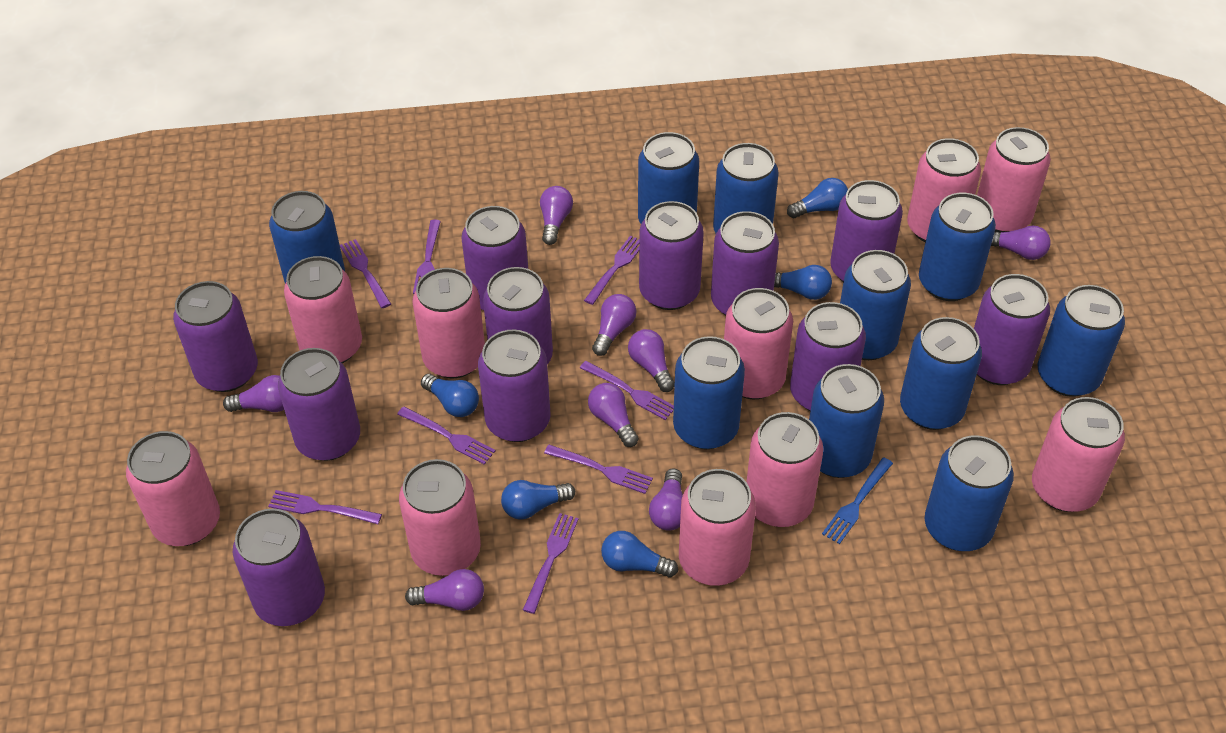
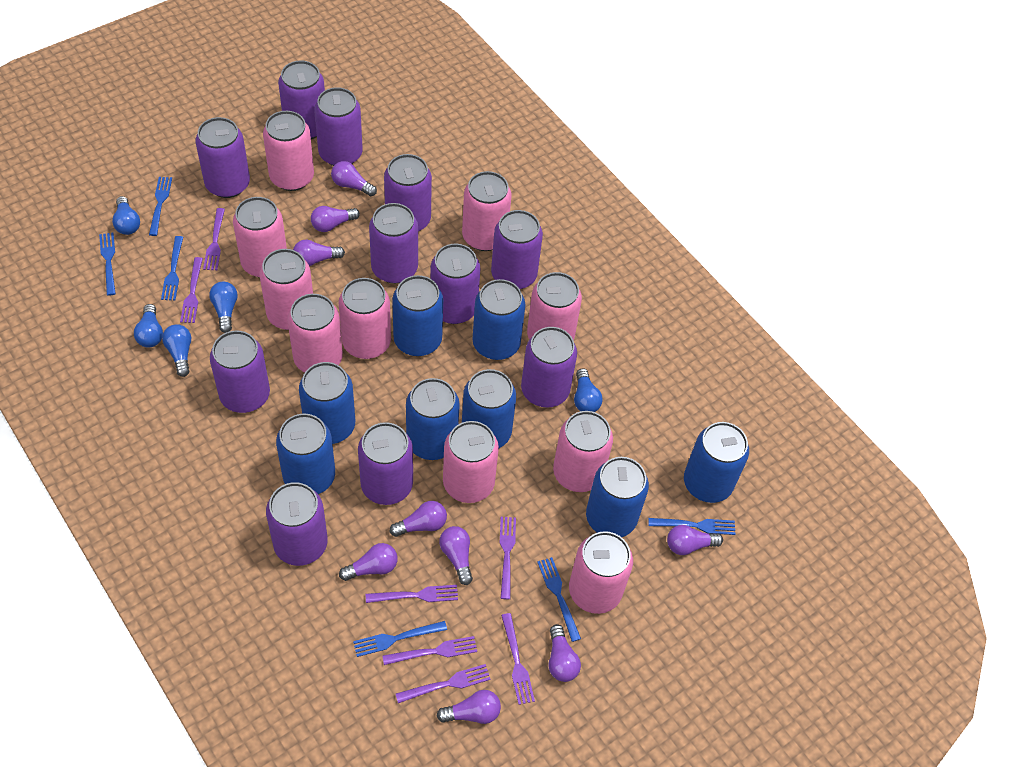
blue can: 10 -> 8
blue fork: 1 -> 6
purple fork: 8 -> 7
purple light bulb: 8 -> 9

